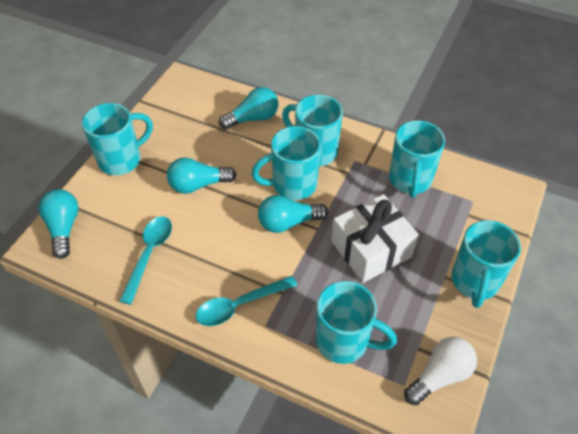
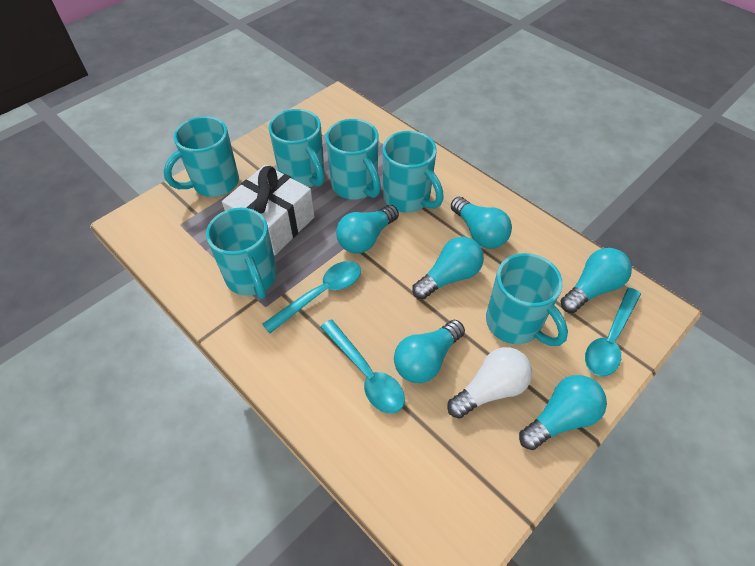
turquoise light bulb: 4 -> 6
turquoise spoon: 2 -> 3

